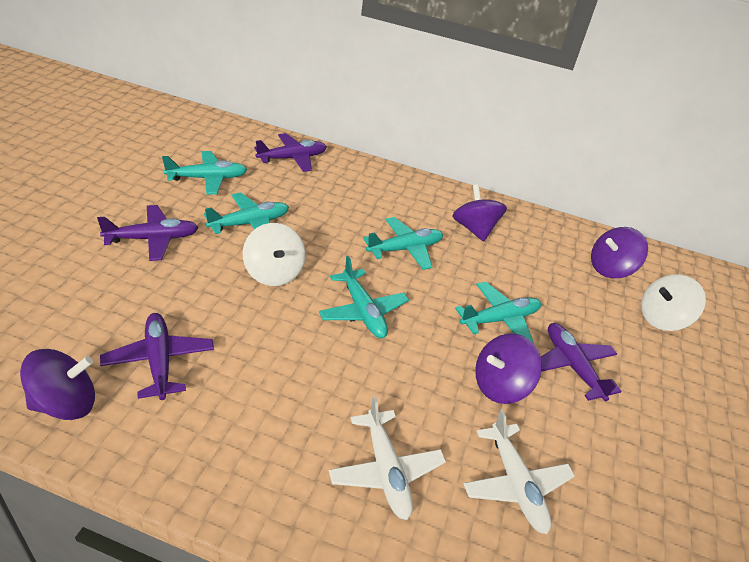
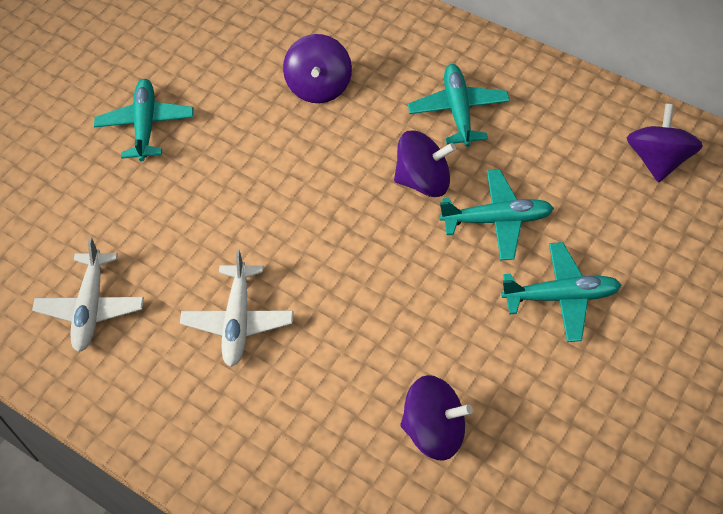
purple plane: 4 -> 0
turquoise plane: 5 -> 4
white spinning top: 2 -> 0

